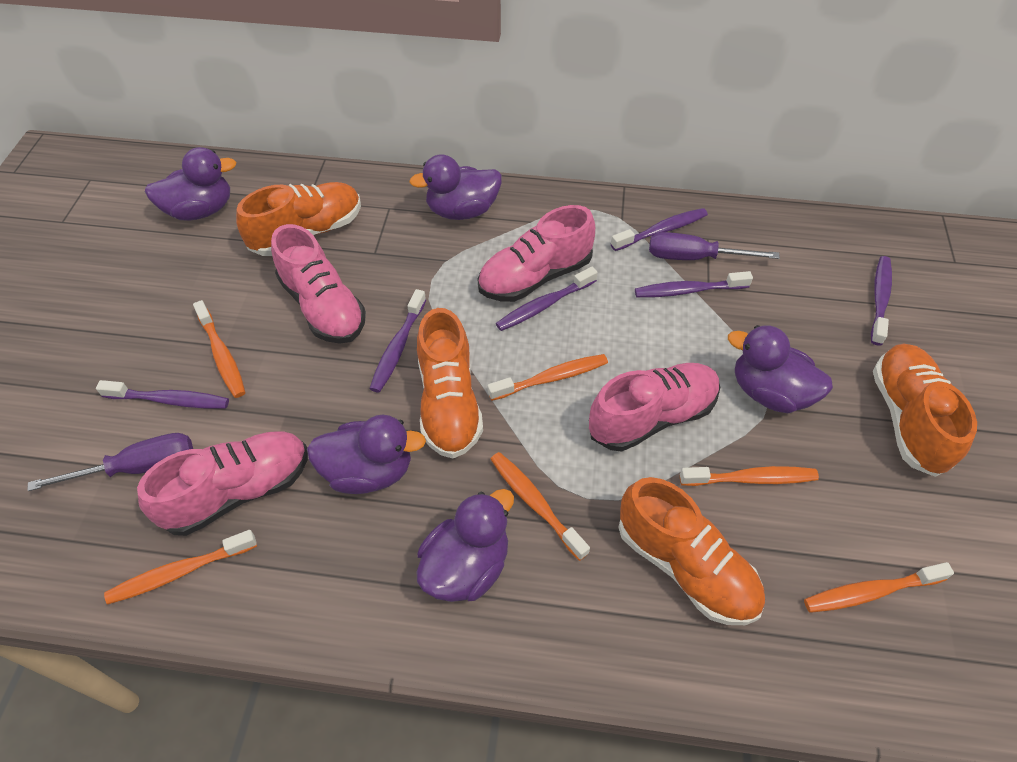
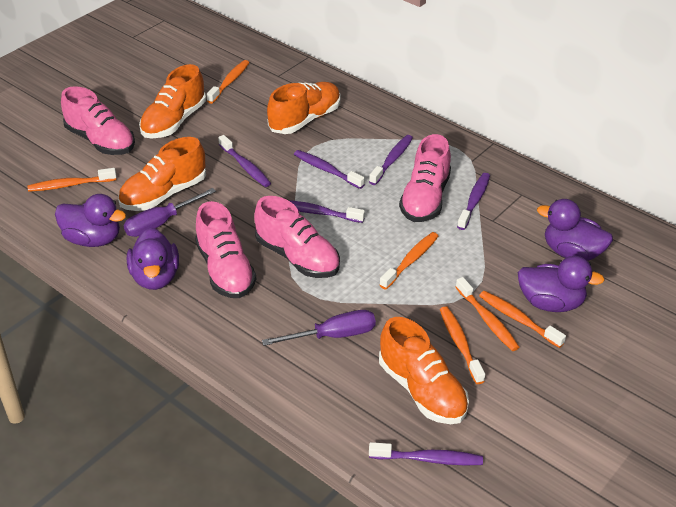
purple duck: 5 -> 4

